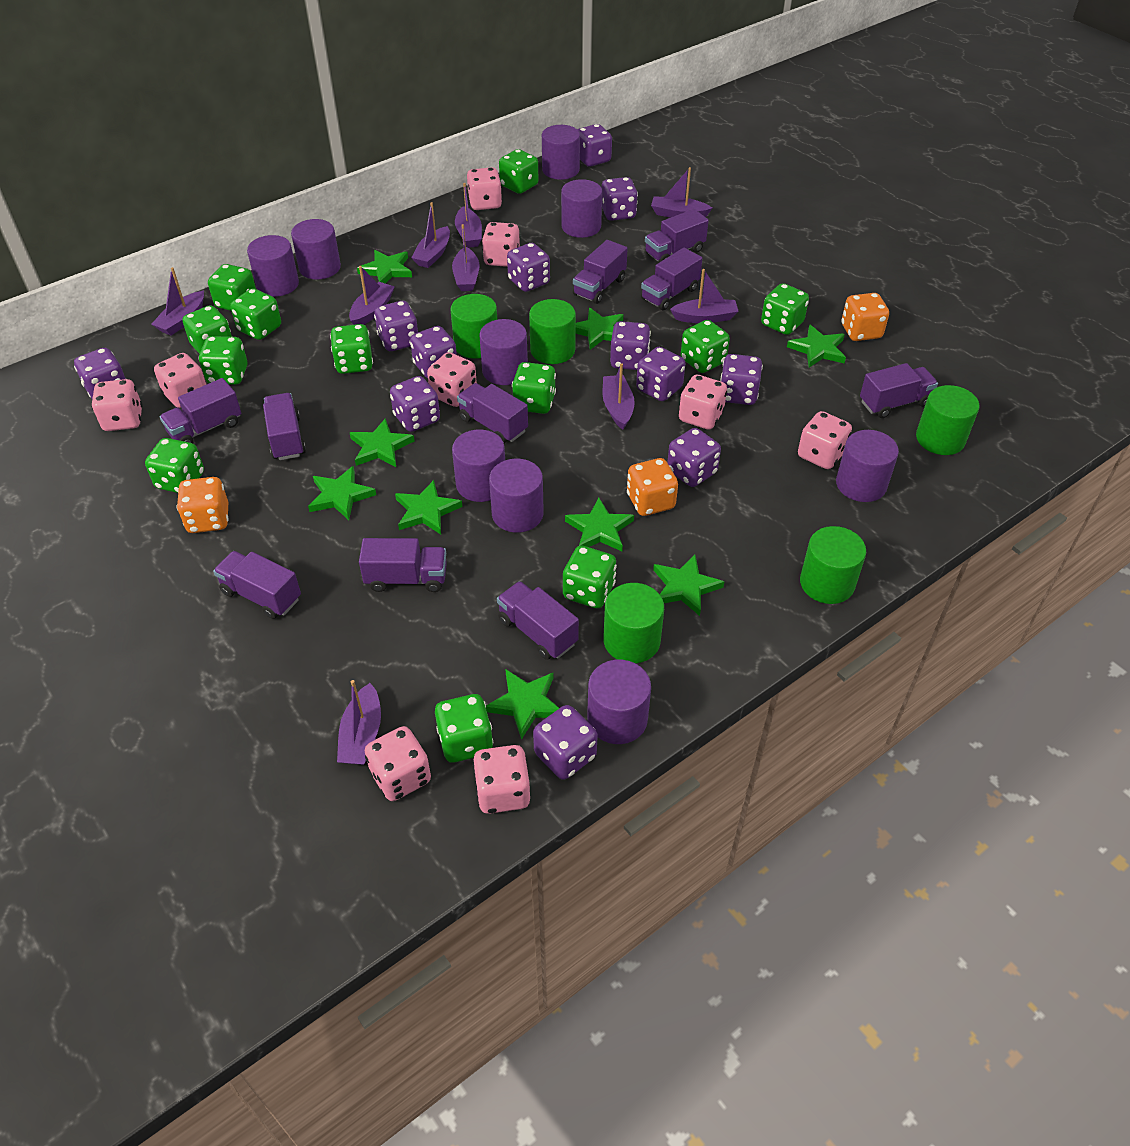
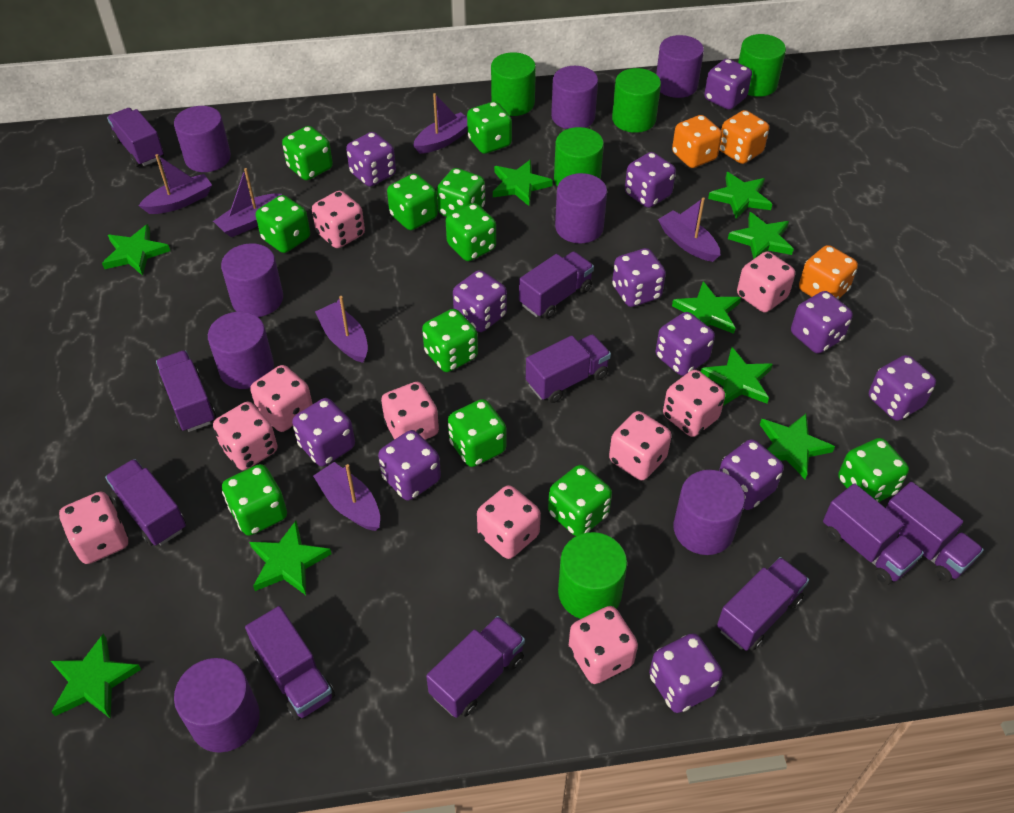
green dice: 12 -> 11
pink dice: 9 -> 10
purple boat: 9 -> 6
purple cylinder: 9 -> 8

